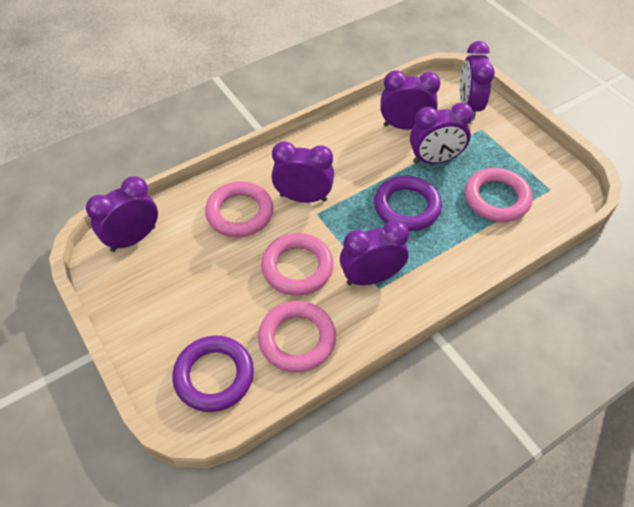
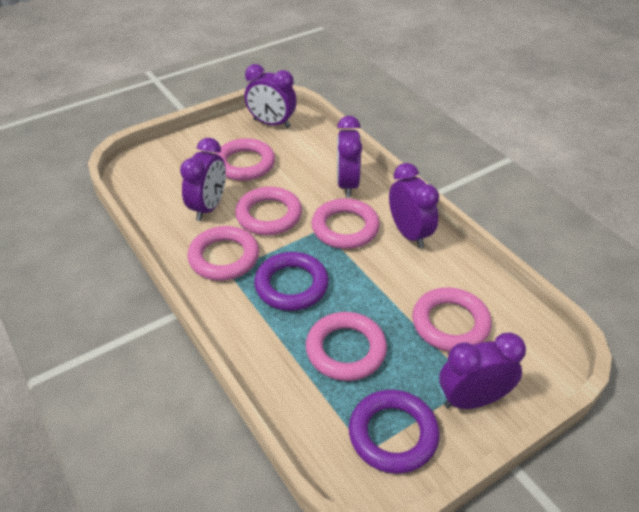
pink ring: 4 -> 6
purple clock: 6 -> 5

